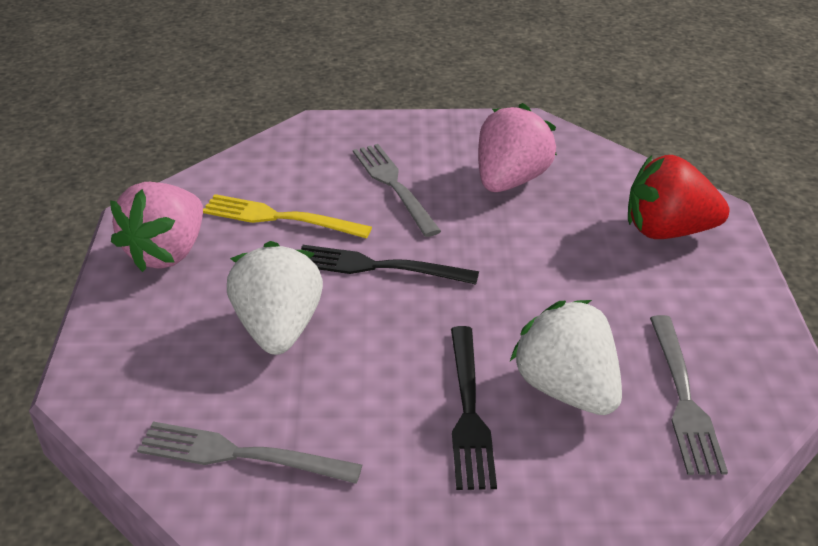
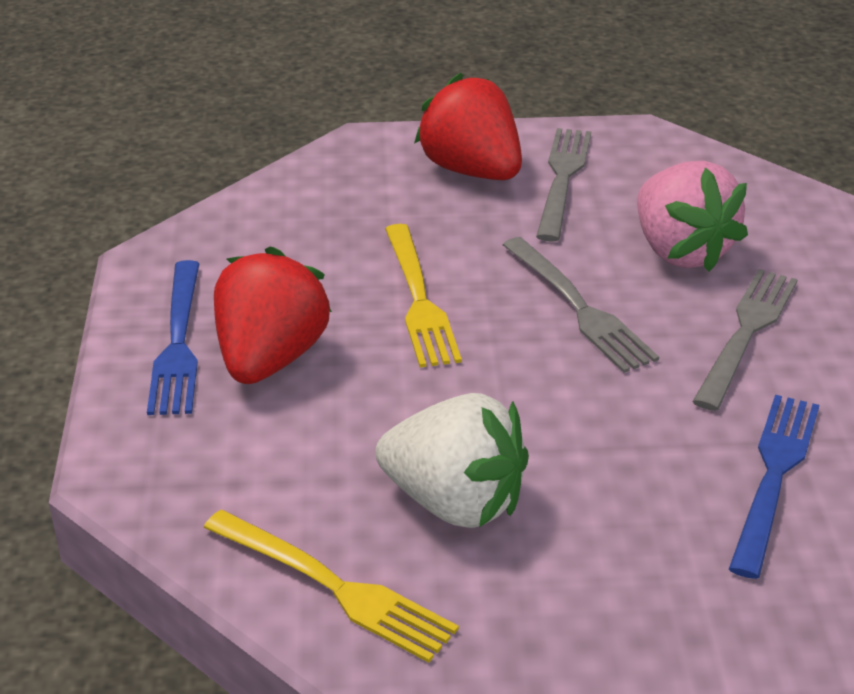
black fork: 2 -> 0
blue fork: 0 -> 2
pink strawberry: 2 -> 1
red strawberry: 1 -> 2
white strawberry: 2 -> 1
yellow fork: 1 -> 2

